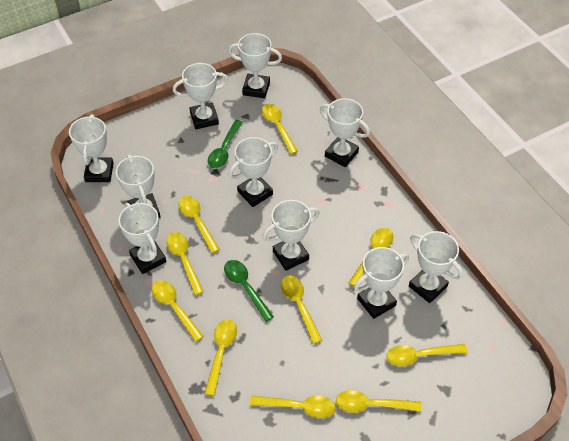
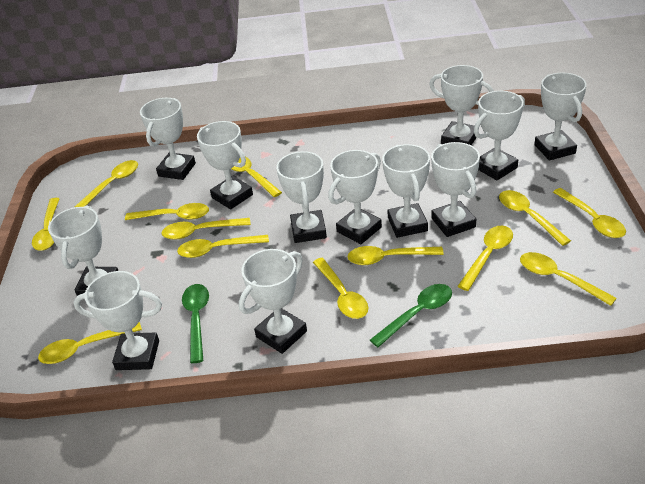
white trophy: 10 -> 12
yellow spoon: 10 -> 13

